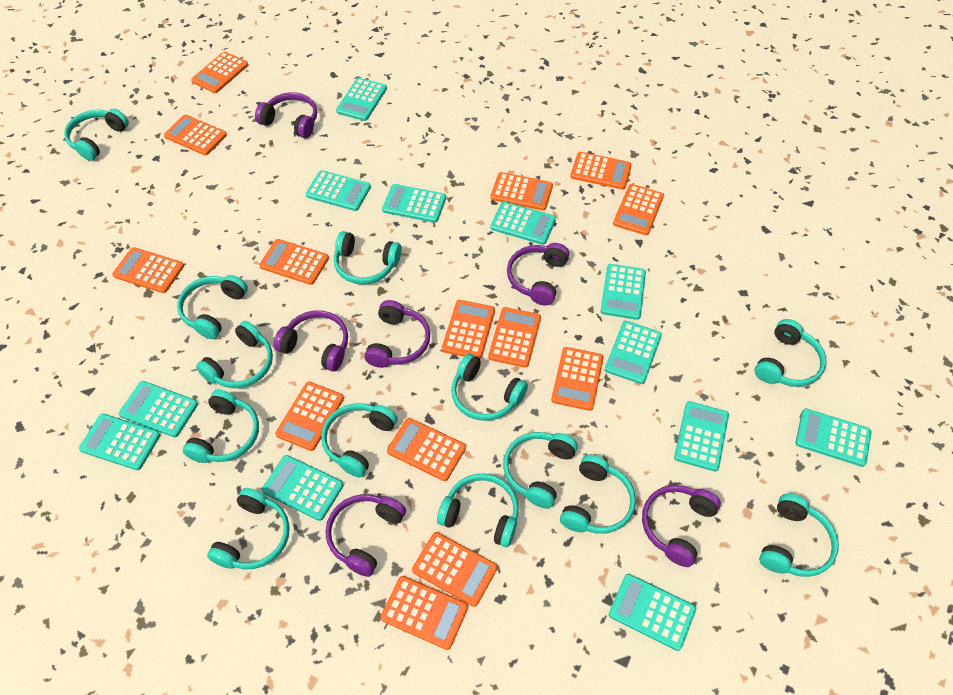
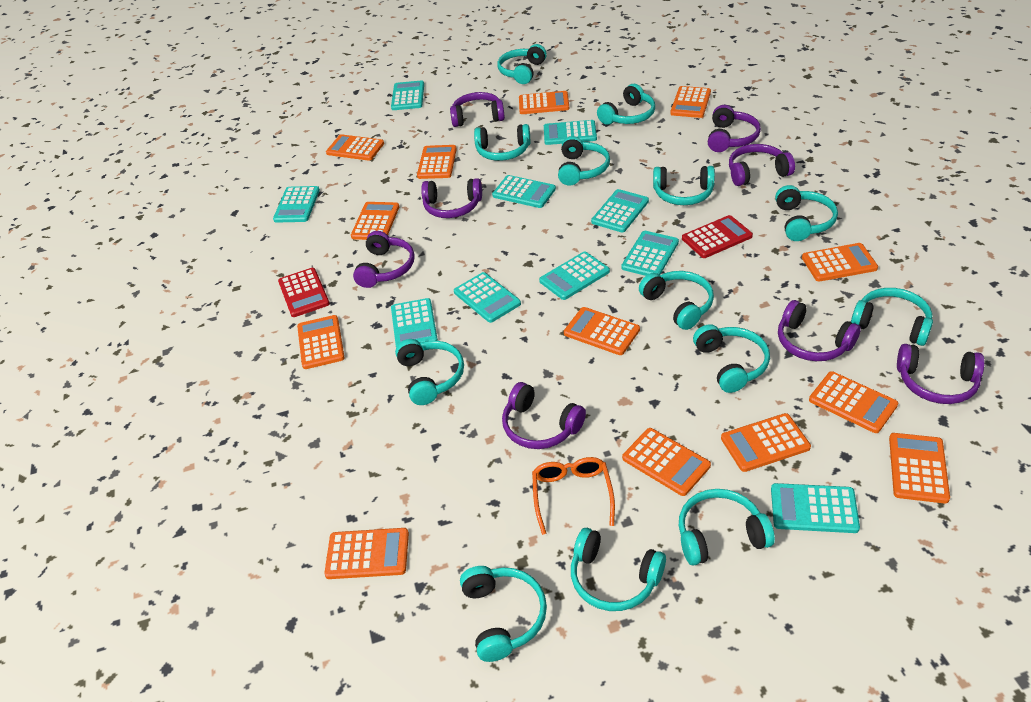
orange calculator: 14 -> 13
orange glasses: 0 -> 1
purple headphones: 6 -> 8
red calculator: 0 -> 2
turquoise calculator: 12 -> 10

